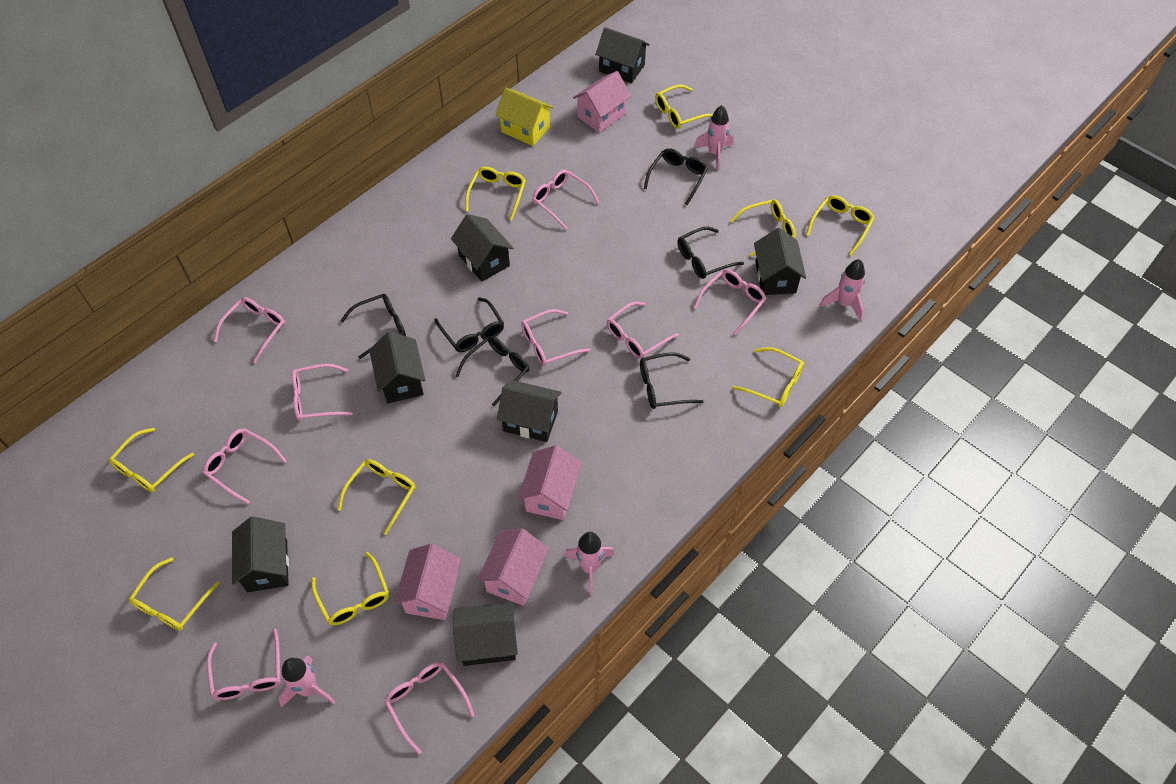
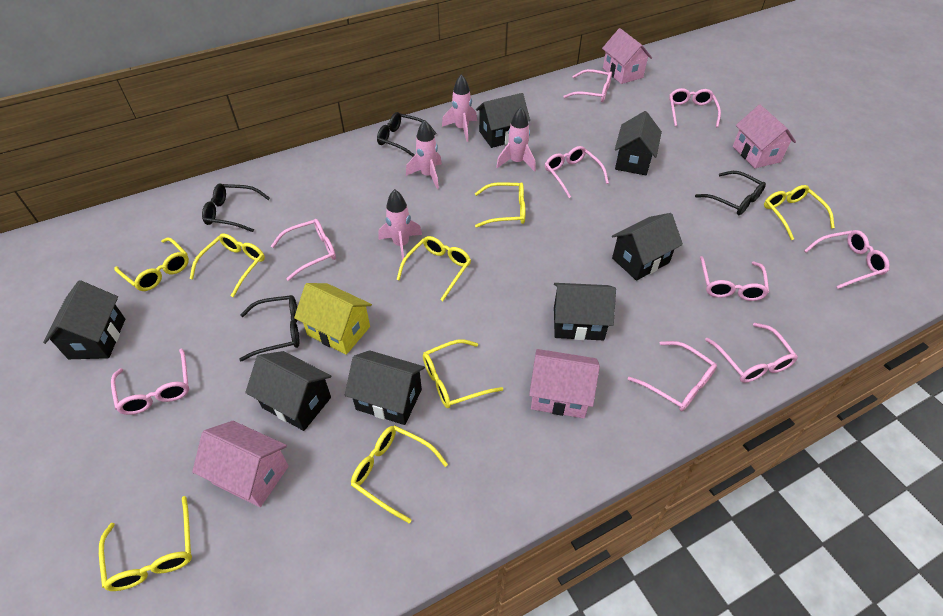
black glasses: 6 -> 4
yellow glasses: 9 -> 8

